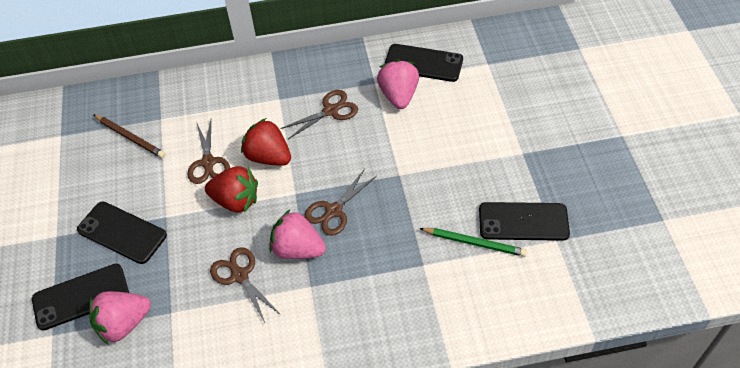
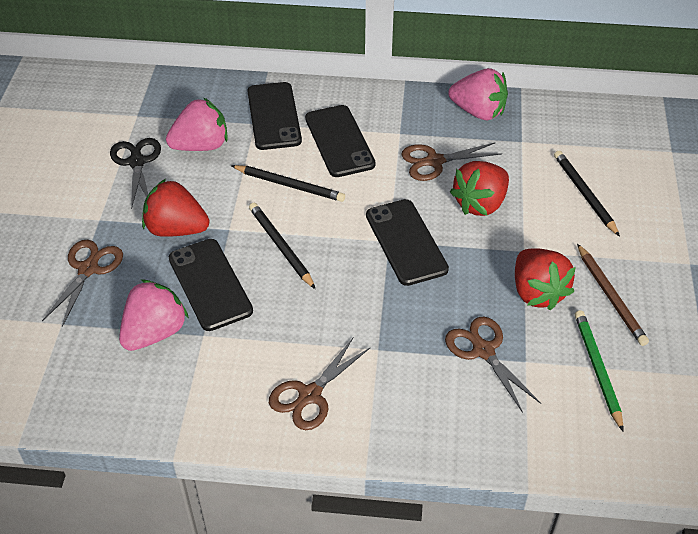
black pencil: 0 -> 3
black scissors: 0 -> 1
red strawberry: 2 -> 3

